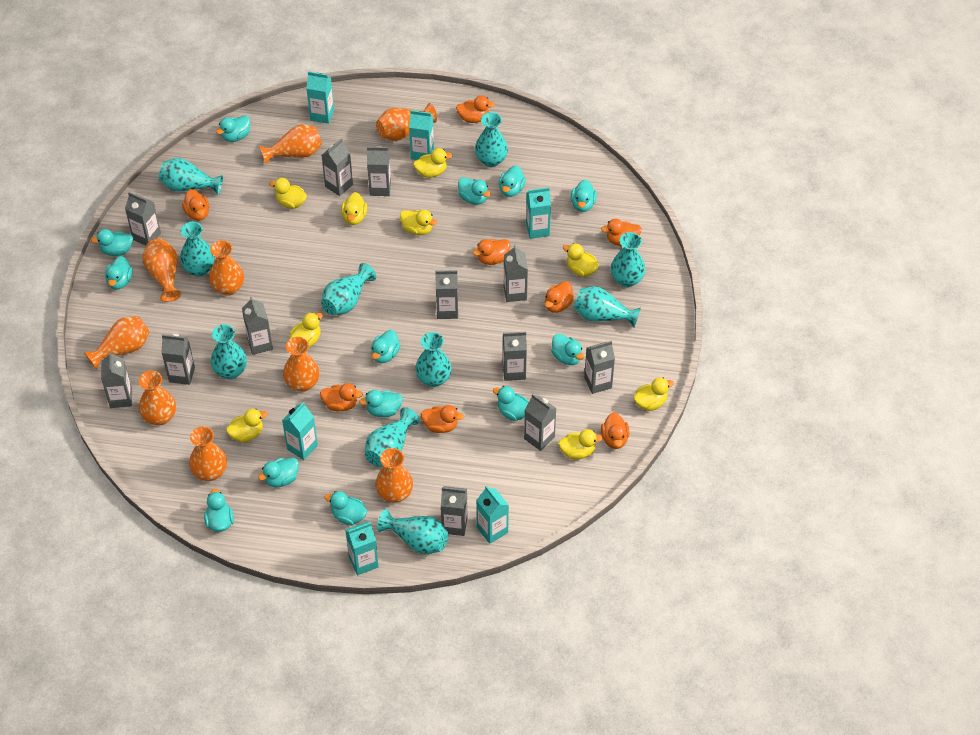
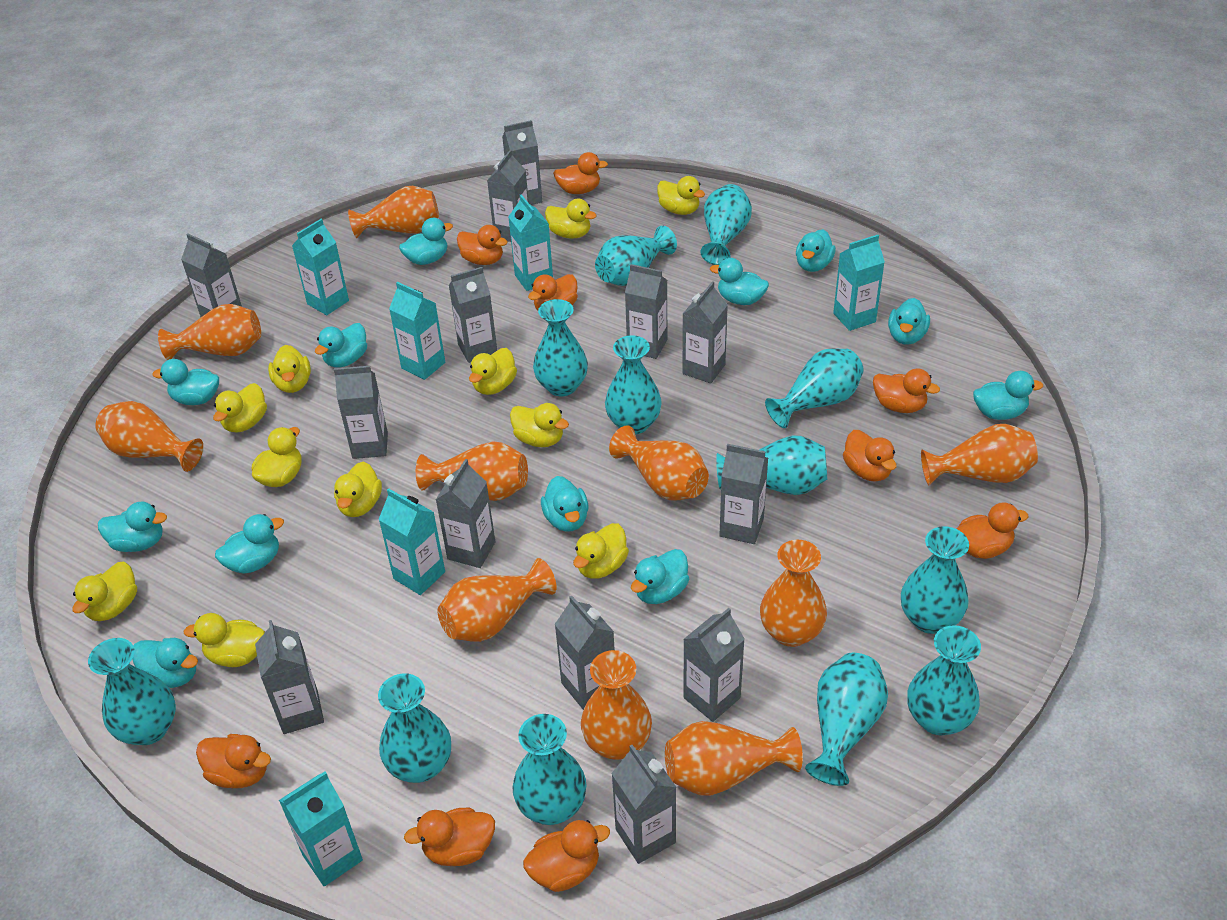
grey carton: 12 -> 13
orange duck: 8 -> 9
orange vase: 9 -> 10
turquoise duck: 13 -> 12
turquoise vase: 10 -> 12
yellow duck: 9 -> 11

